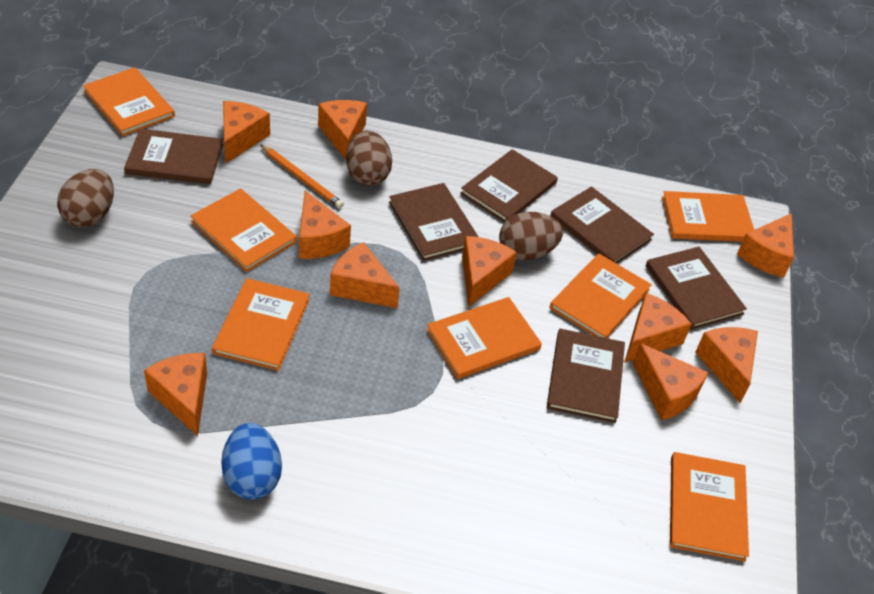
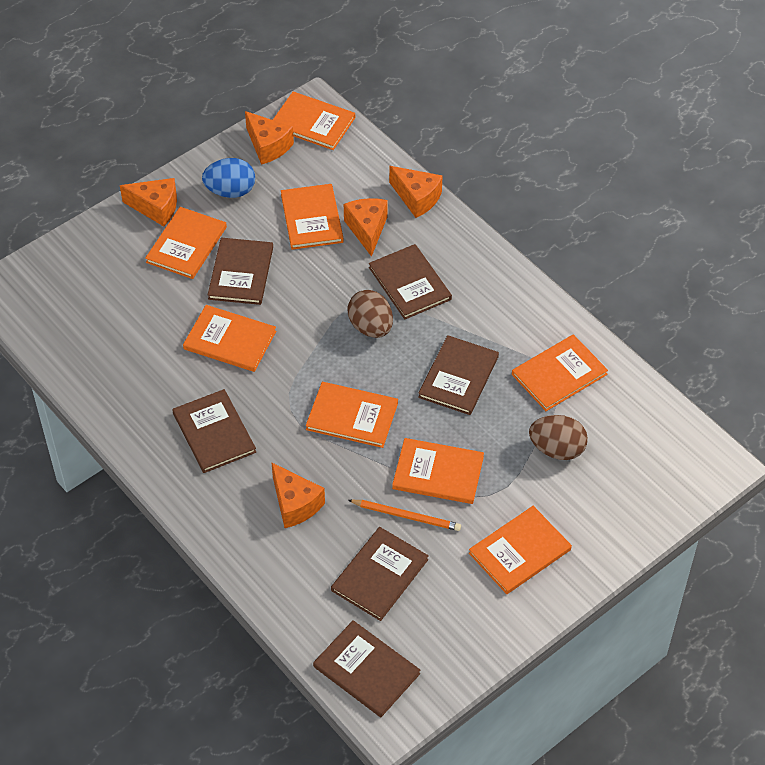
brown egg: 3 -> 2
orange book: 7 -> 8
orange cheese: 10 -> 5

